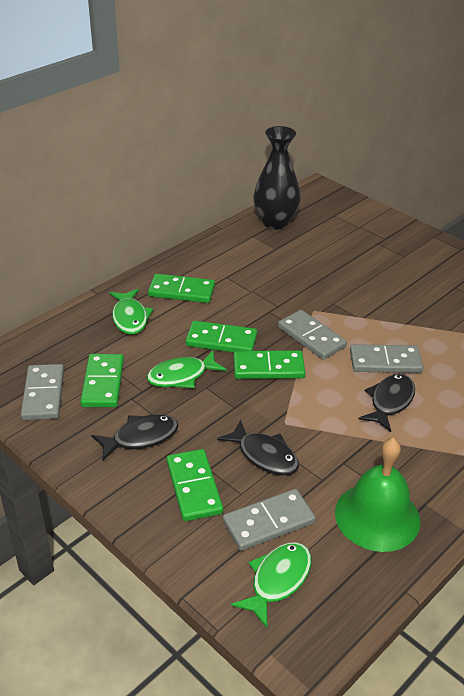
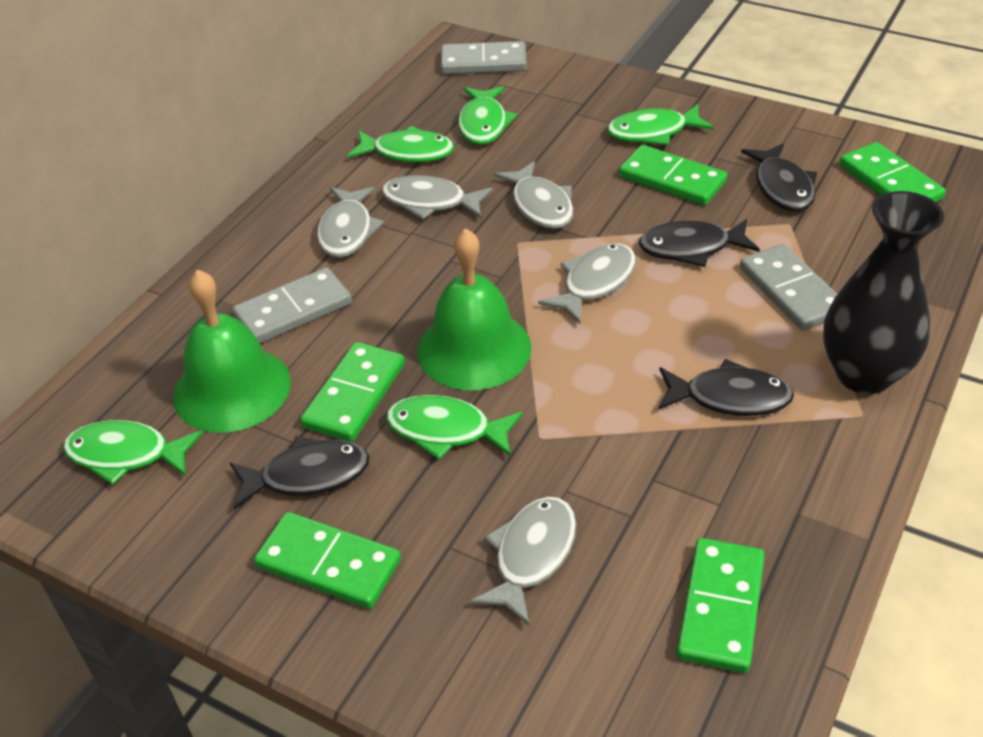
black fish: 3 -> 4
green bell: 1 -> 2
green fish: 3 -> 5
grey domino: 4 -> 3
grey fish: 0 -> 5

